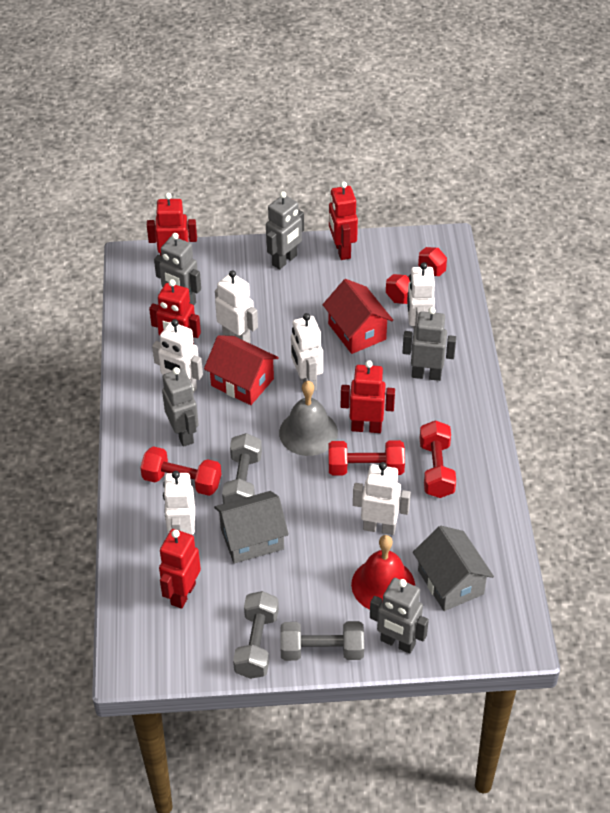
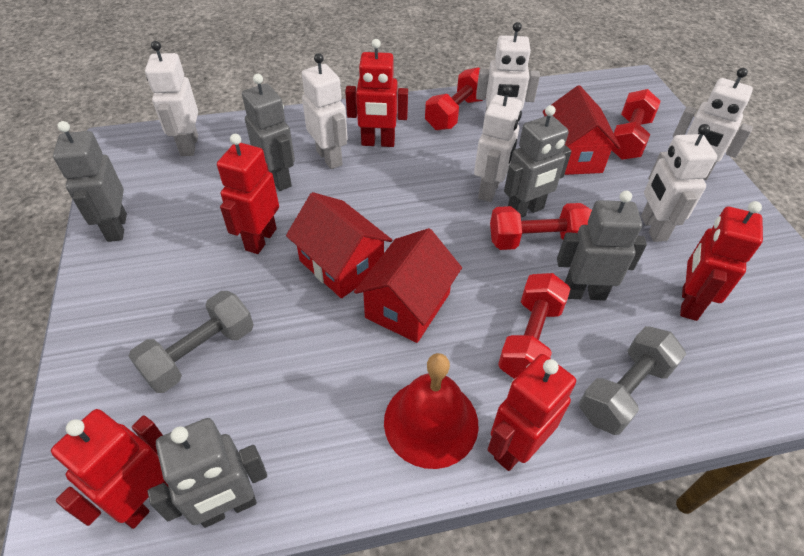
grey bell: 1 -> 0
grey dumbbell: 3 -> 2
grey house: 2 -> 0
red house: 2 -> 3

